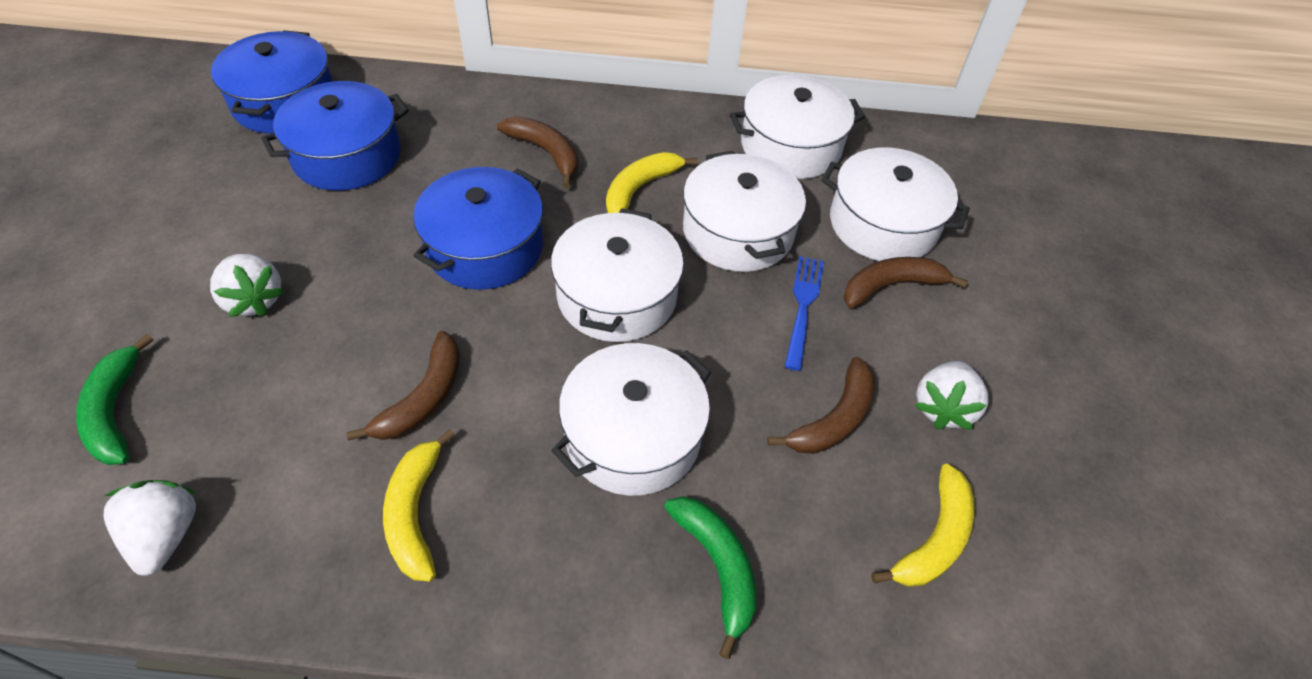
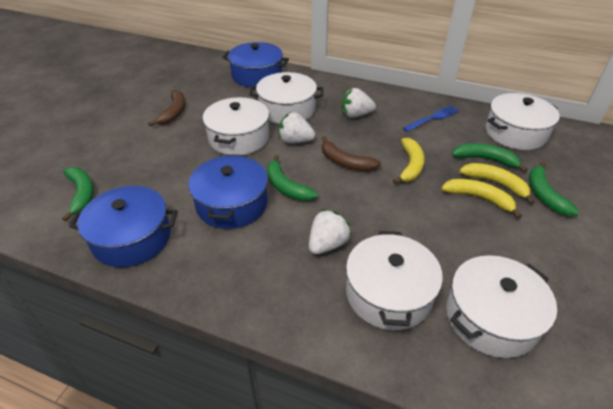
brown banana: 4 -> 2
green banana: 2 -> 4

